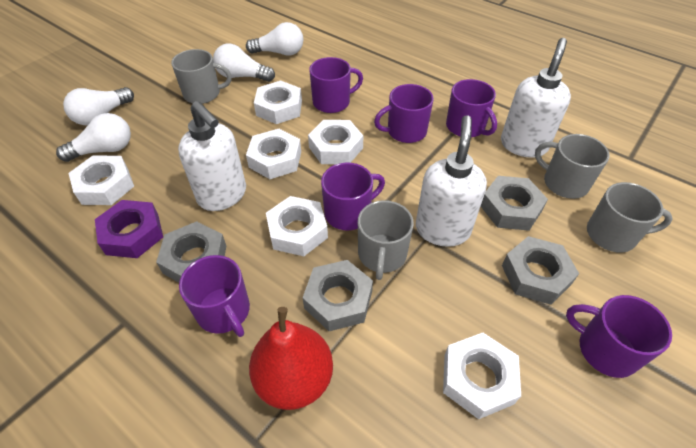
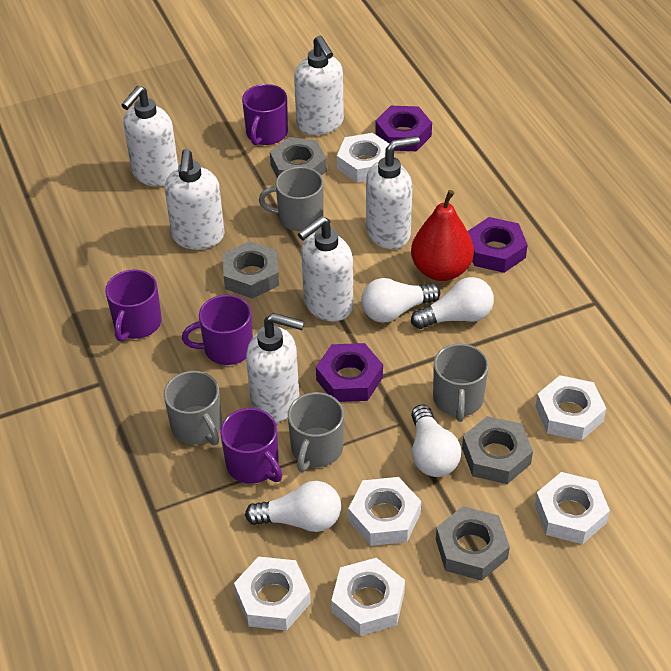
purple mug: 6 -> 4
purple nut: 1 -> 3
white soap dispenser: 3 -> 6

